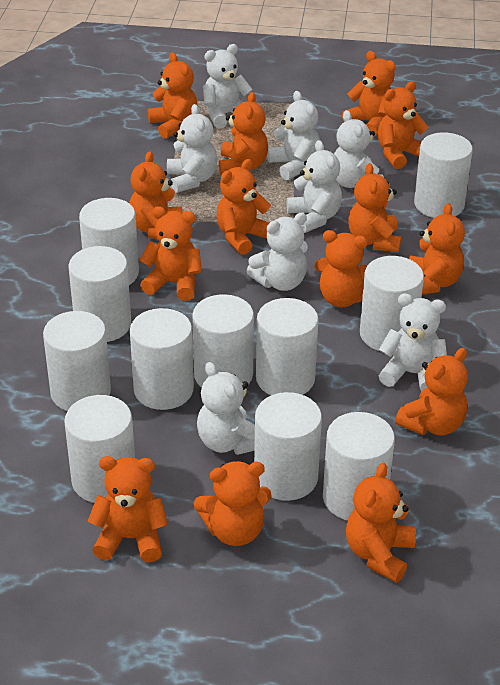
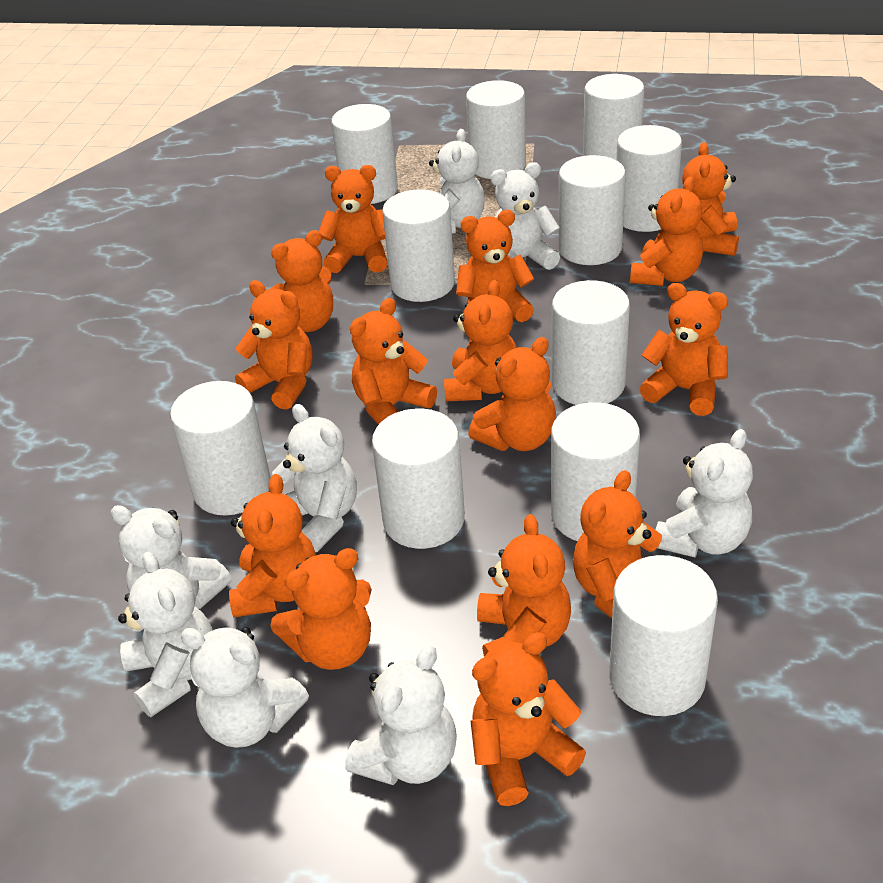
orange teddy bear: 14 -> 15

